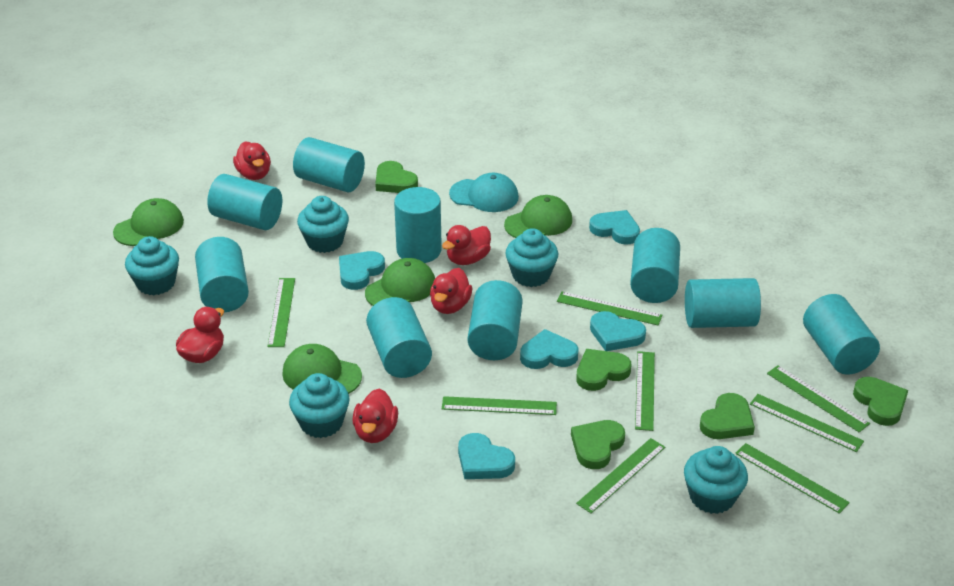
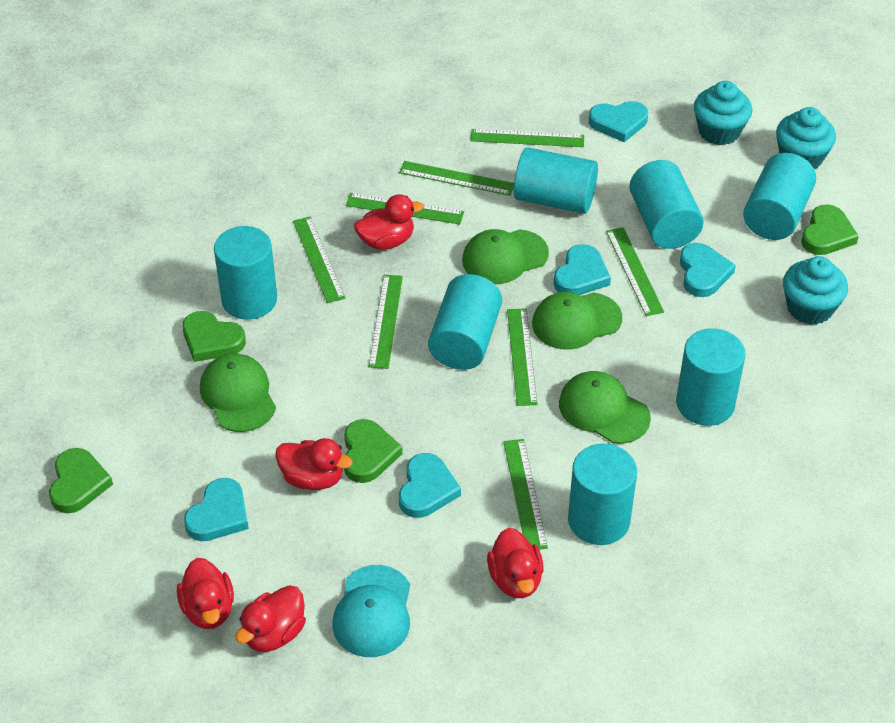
green heart: 5 -> 4
turquoise cupcake: 5 -> 3
turquoise cylinder: 9 -> 7

